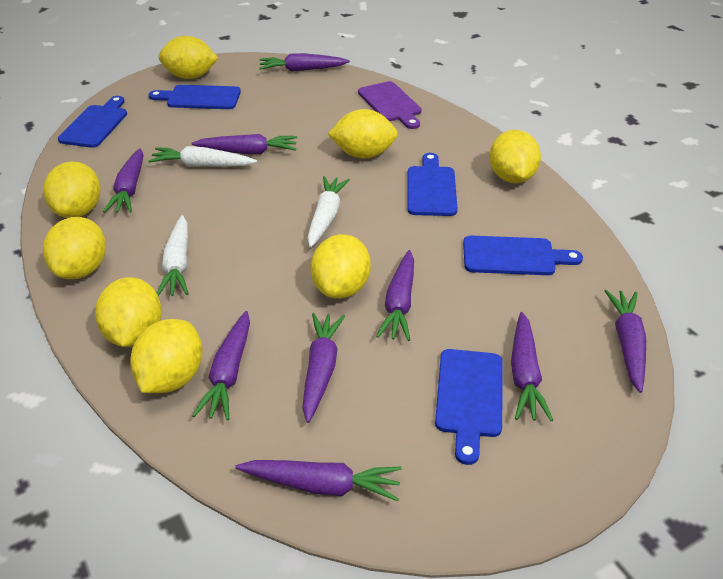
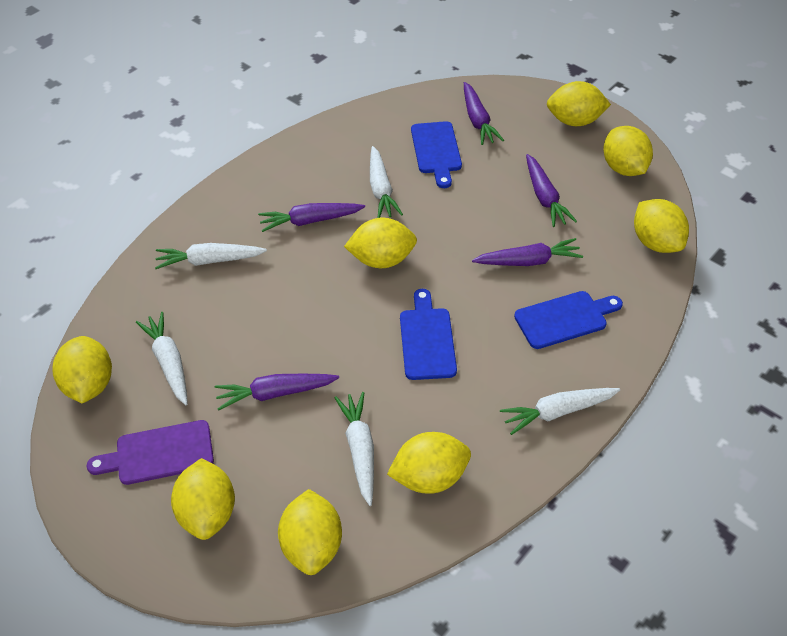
blue cutting board: 5 -> 3
purple carrot: 9 -> 5
white carrot: 3 -> 5

